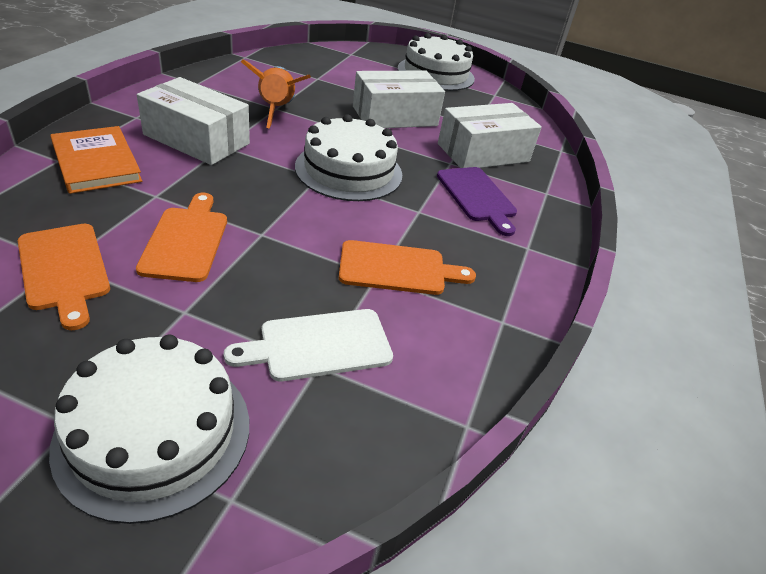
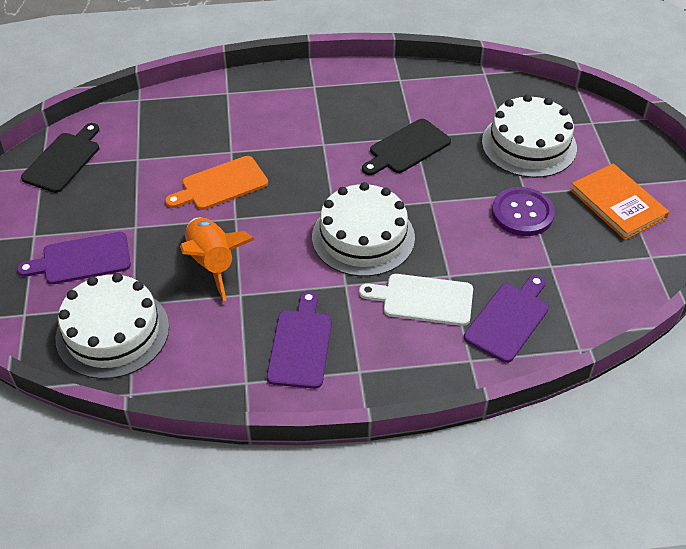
black cutting board: 0 -> 2
orange cutting board: 3 -> 1
purple button: 0 -> 1
purple cutting board: 1 -> 3
white box: 3 -> 0

